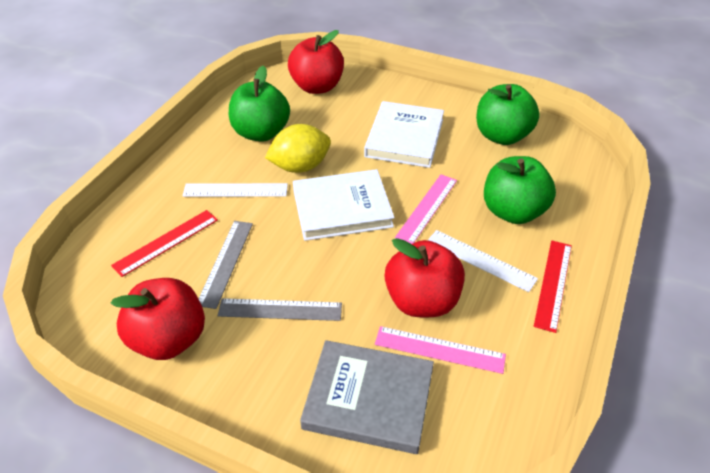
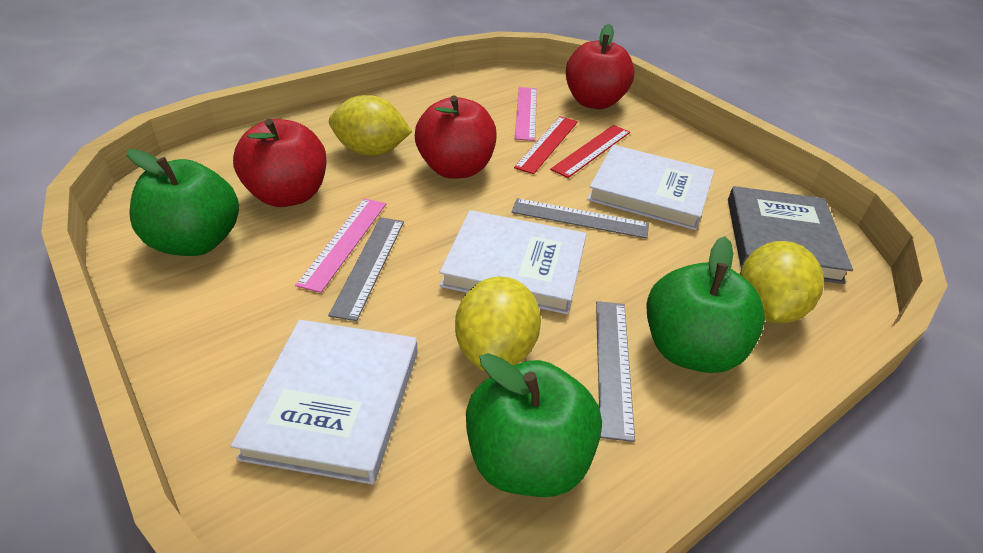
grey ruler: 2 -> 3
white book: 2 -> 3
white ruler: 2 -> 0
yellow lemon: 1 -> 3

